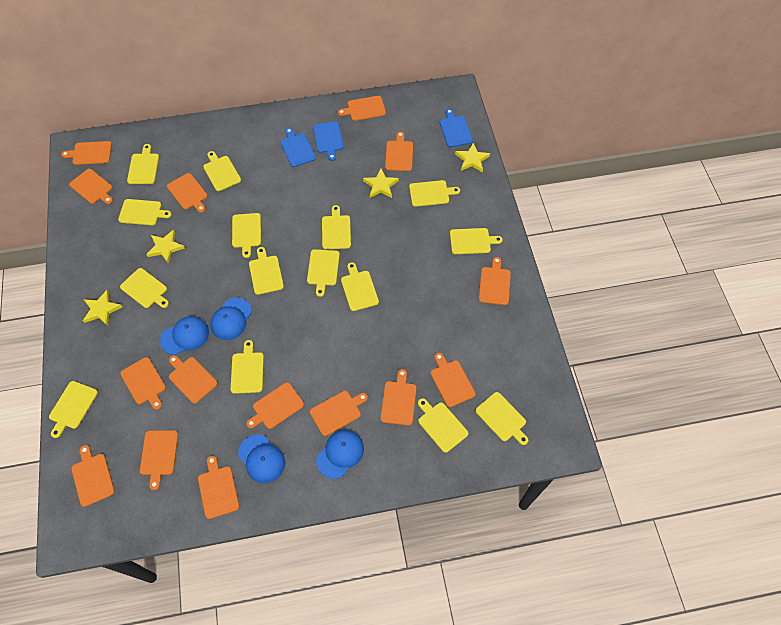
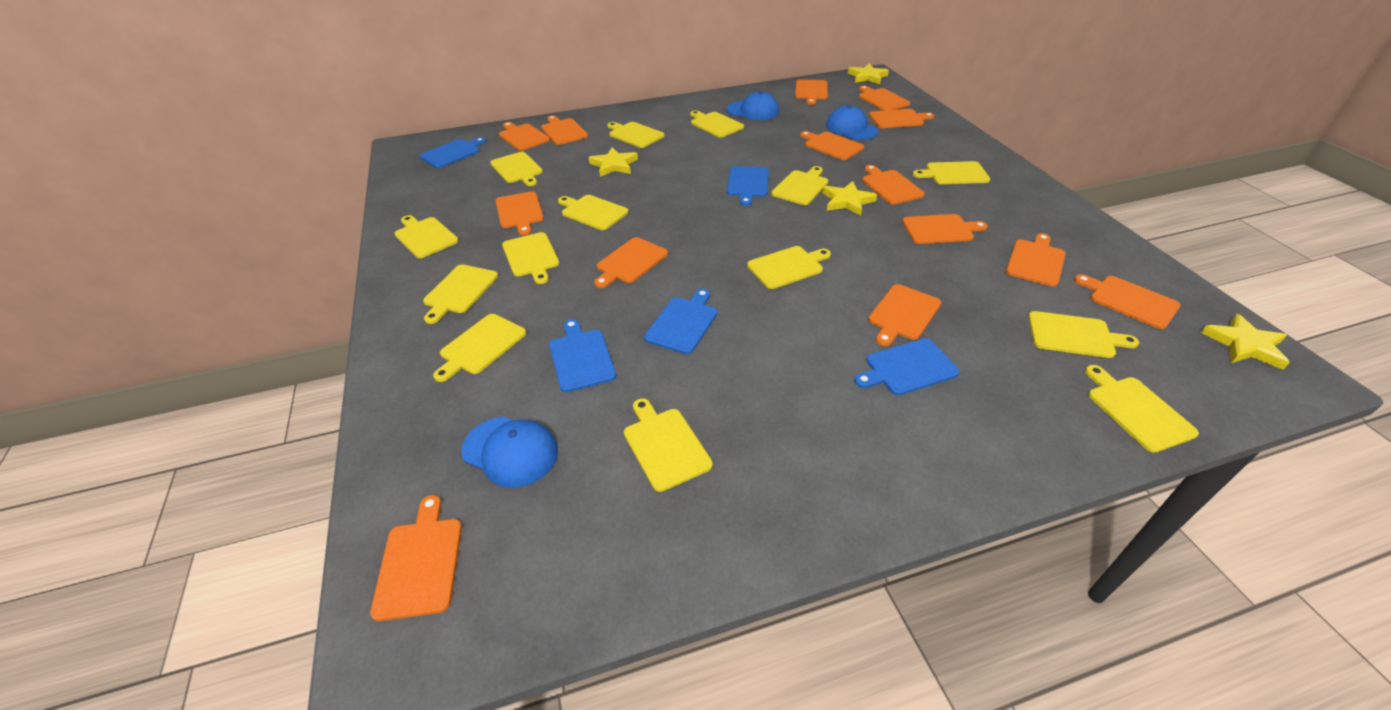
blue cap: 4 -> 3
blue cutting board: 3 -> 5
orange cutting board: 15 -> 14
yellow cutting board: 15 -> 14

